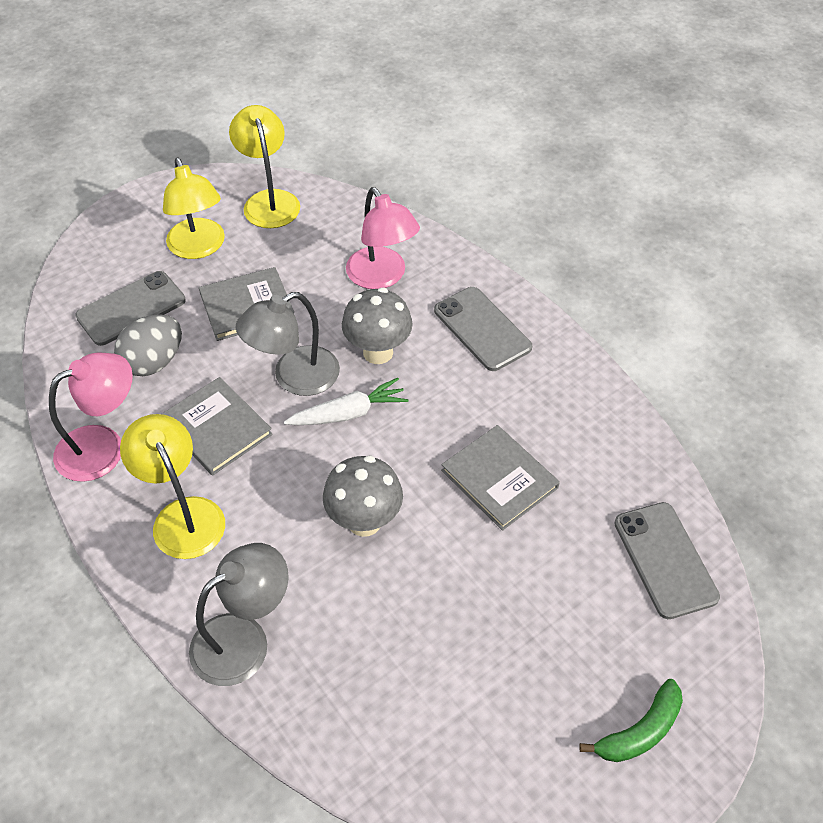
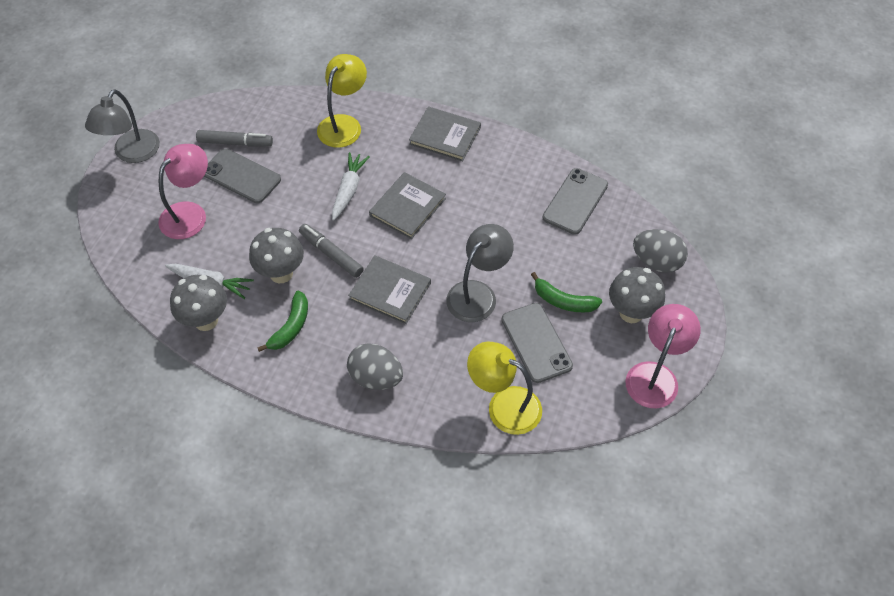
green banana: 1 -> 2
grey egg: 1 -> 2
grey marker: 0 -> 2
grey mushroom: 2 -> 3
white carrot: 1 -> 2
yellow lamp: 3 -> 2

